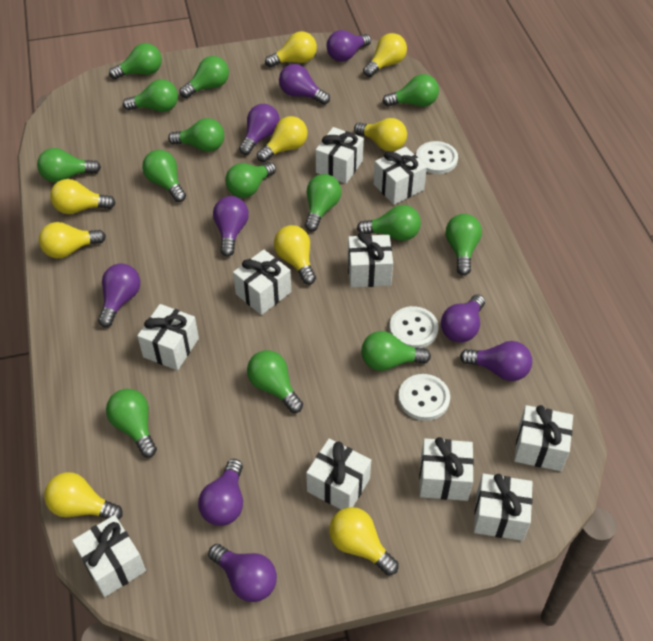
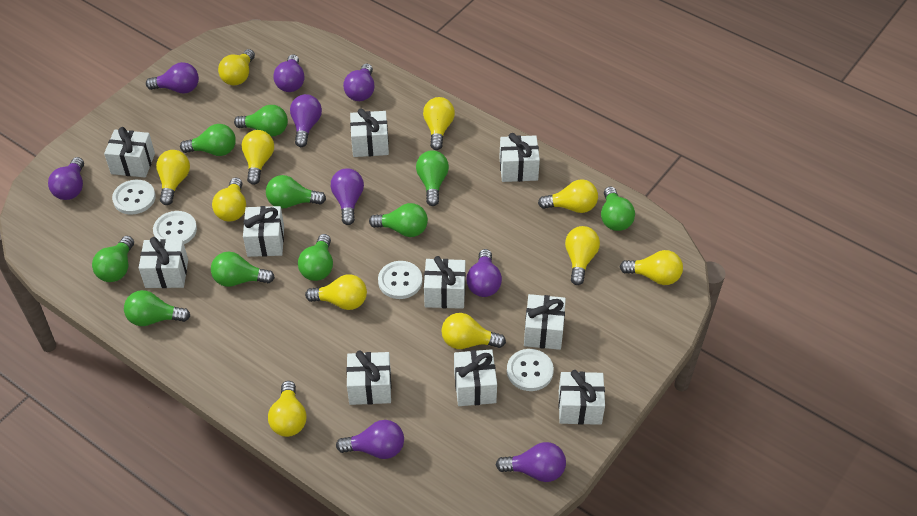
green light bulb: 14 -> 10
white button: 3 -> 4
yellow light bulb: 9 -> 11

